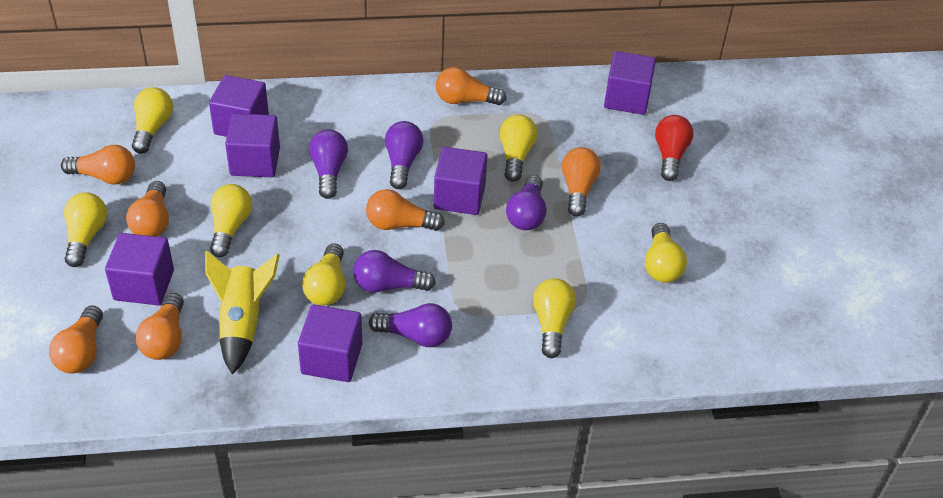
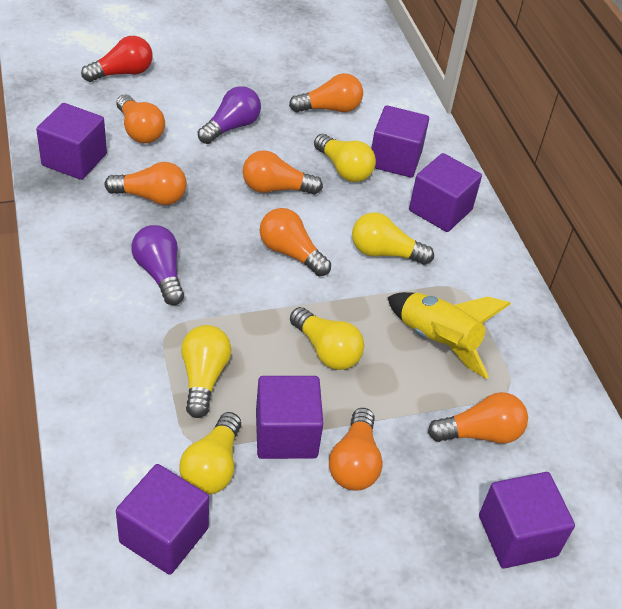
purple light bulb: 5 -> 2
yellow light bulb: 7 -> 5

